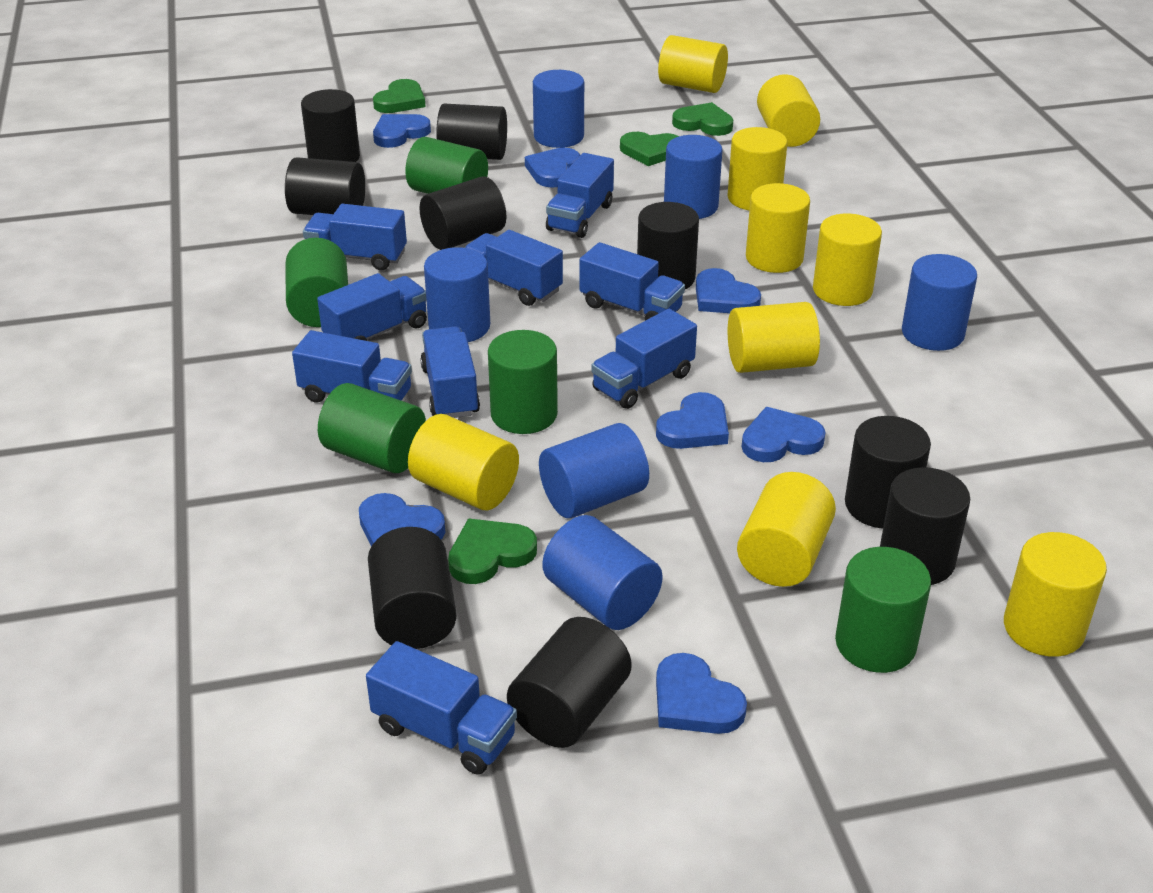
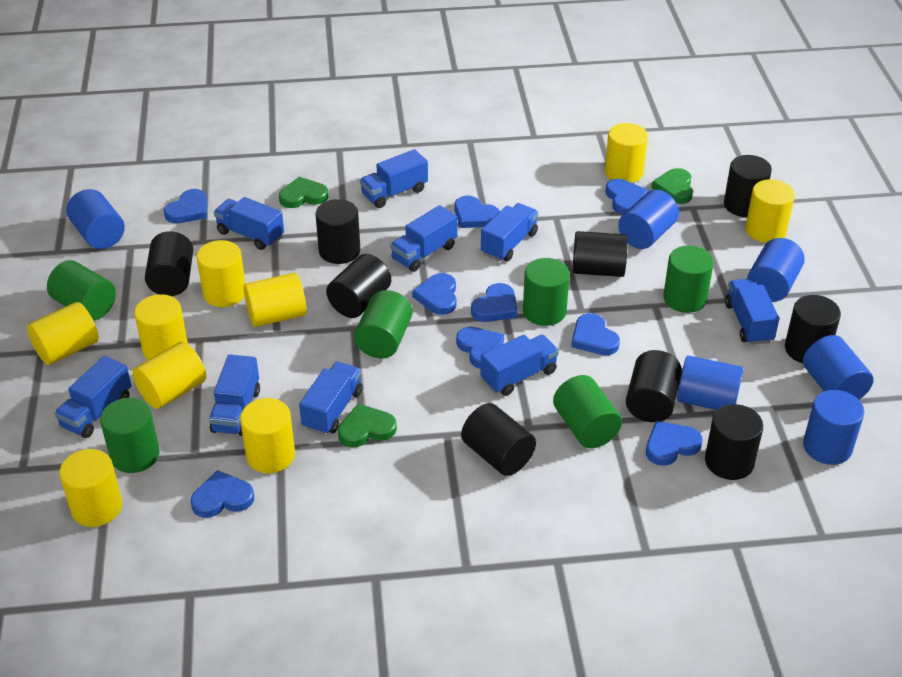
blue heart: 7 -> 9
green cylinder: 5 -> 6
green heart: 4 -> 3

